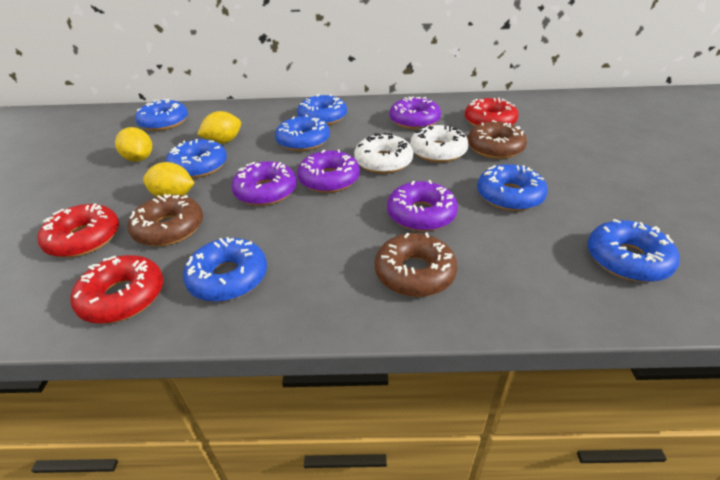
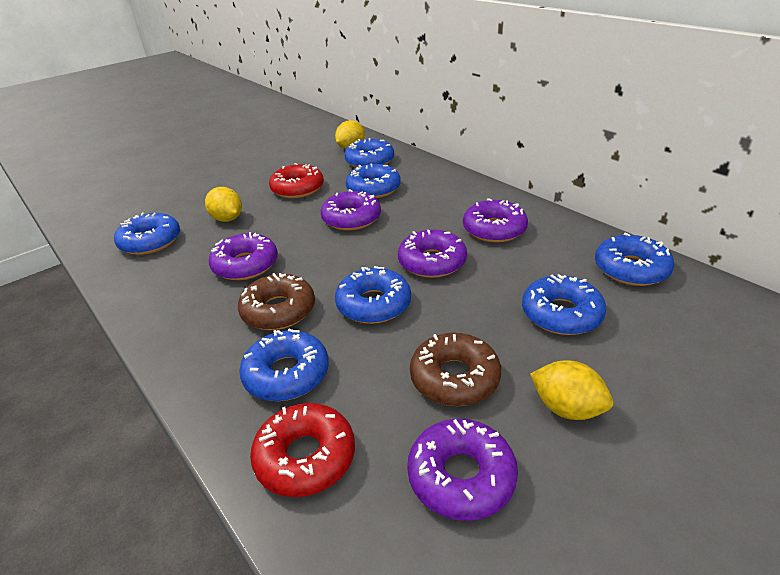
brown donut: 3 -> 2
purple donut: 4 -> 5
red donut: 3 -> 2
white donut: 2 -> 0

